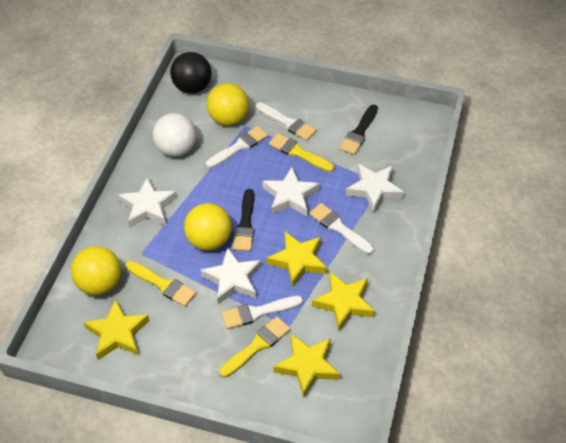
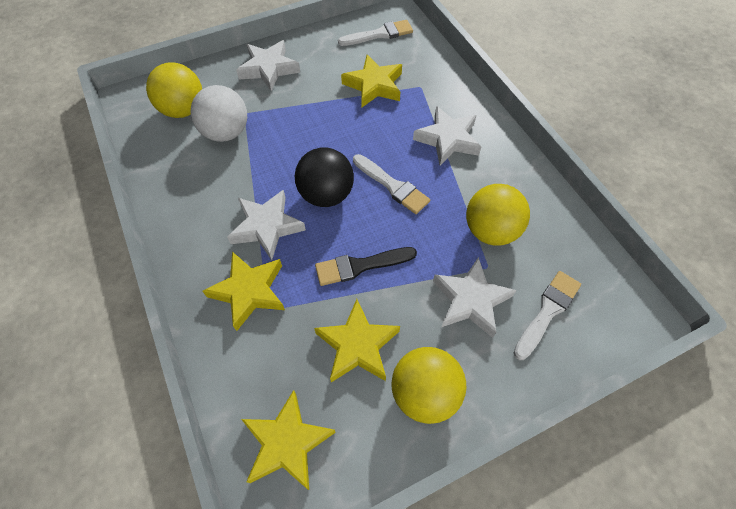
black brush: 2 -> 1
white brush: 4 -> 3
yellow brush: 3 -> 0

